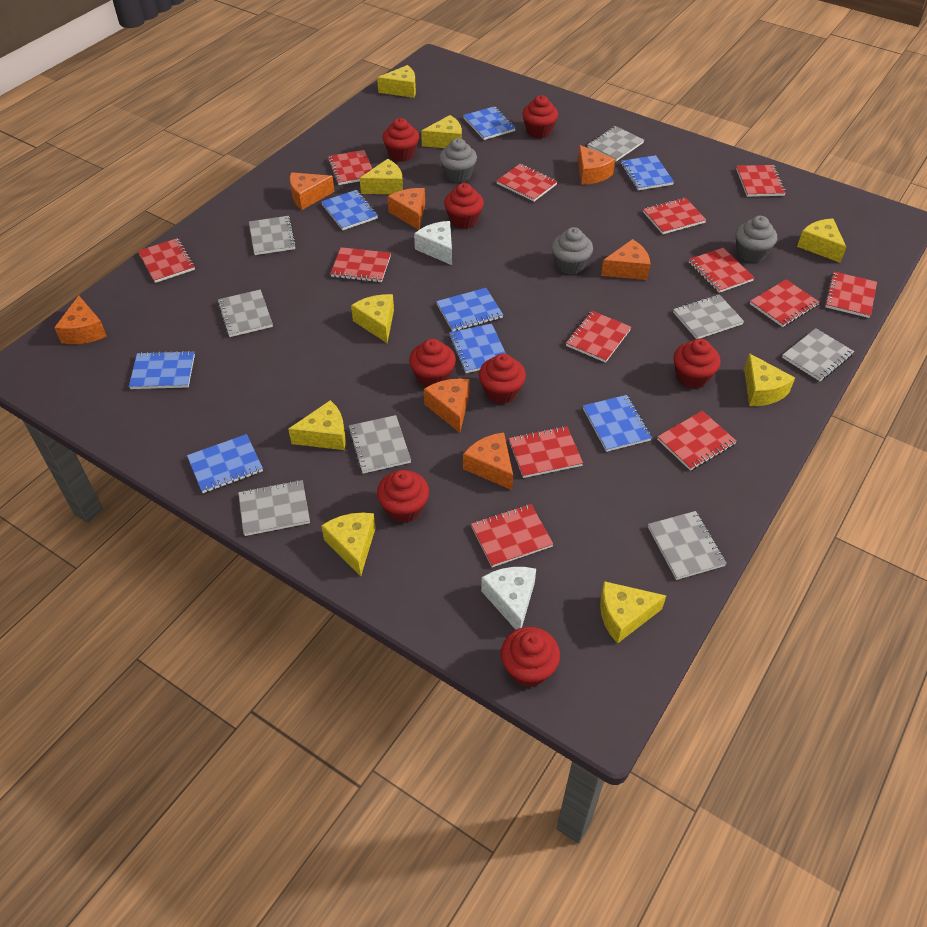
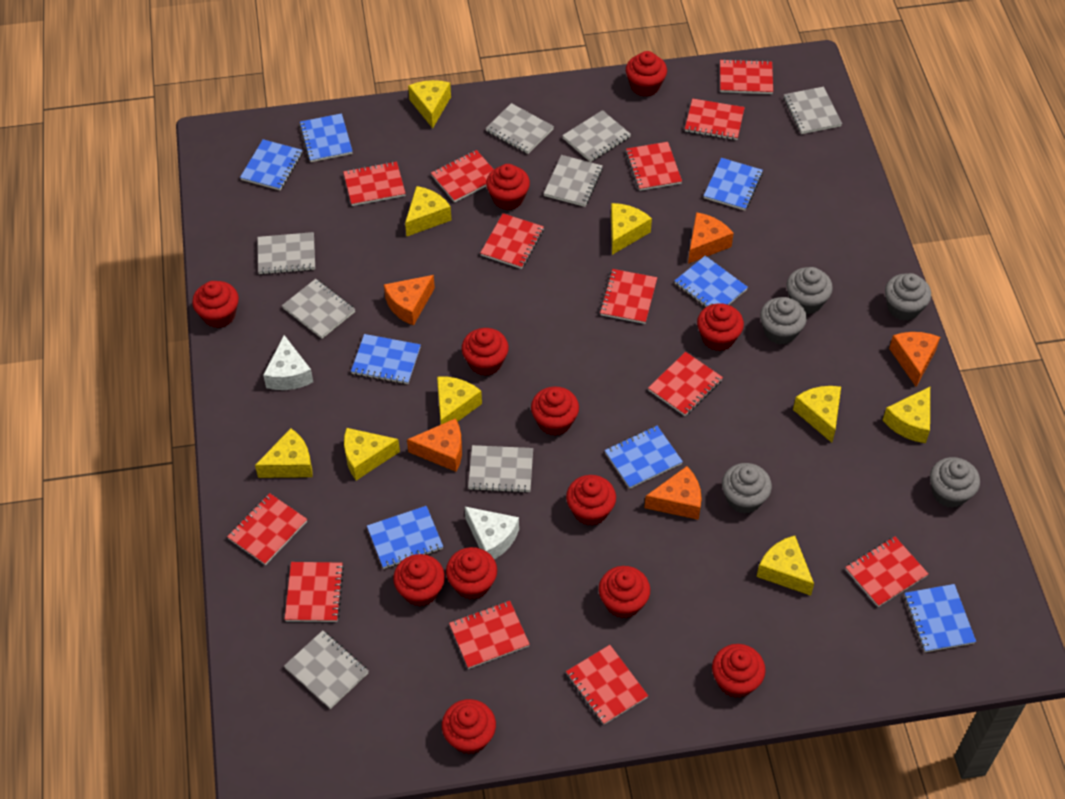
grey cupcake: 3 -> 5
orange cheese: 7 -> 5
red cupcake: 8 -> 12

